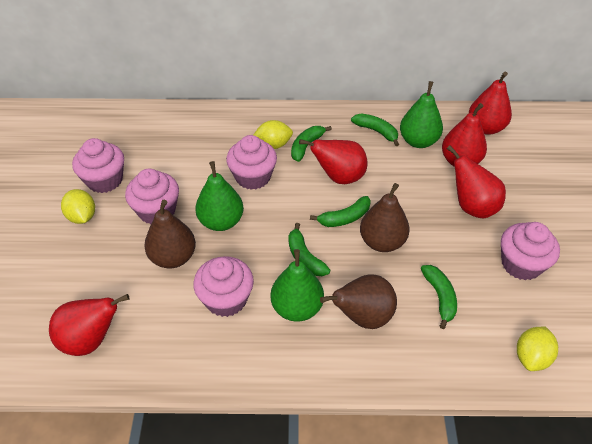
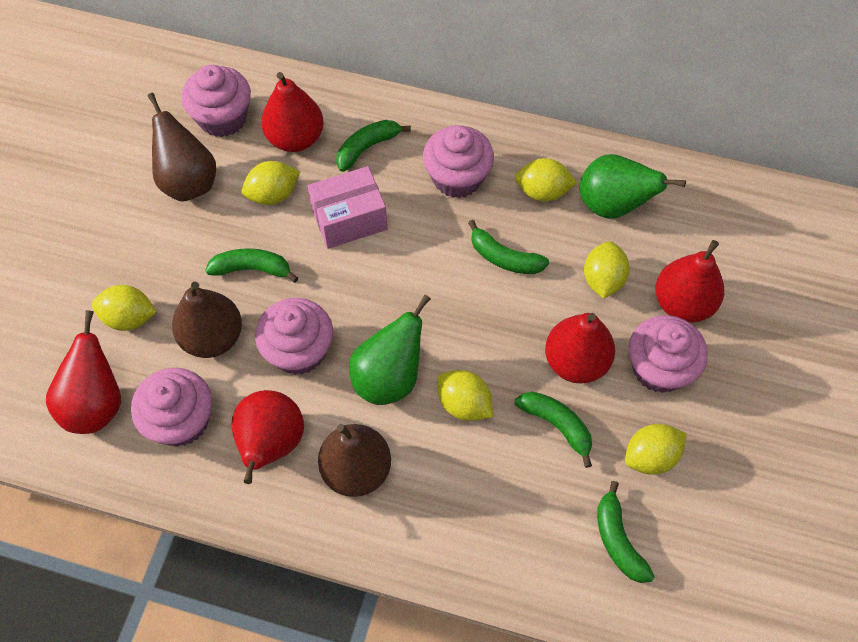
green pear: 3 -> 2
pink box: 0 -> 1
yellow lemon: 3 -> 6

